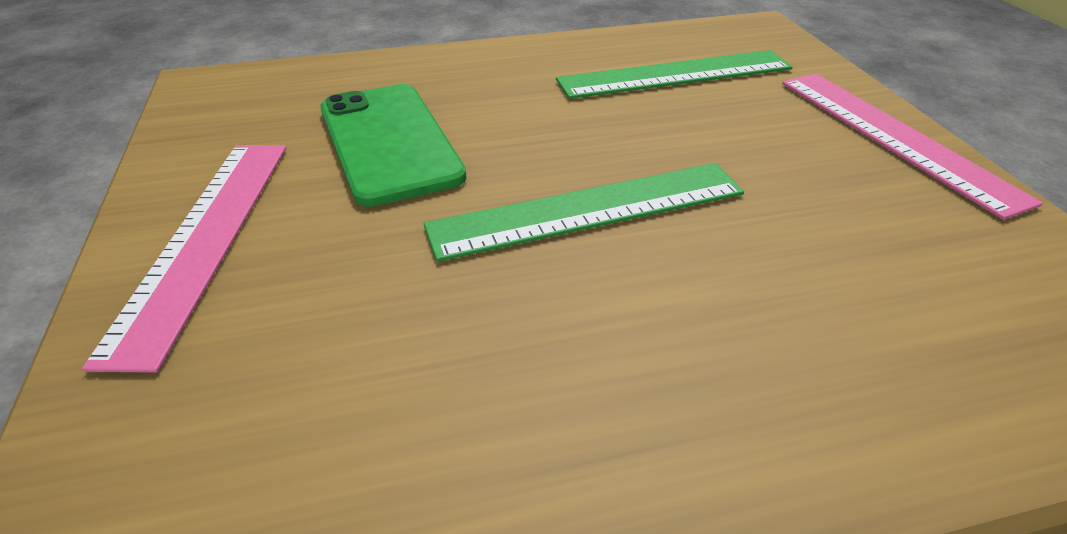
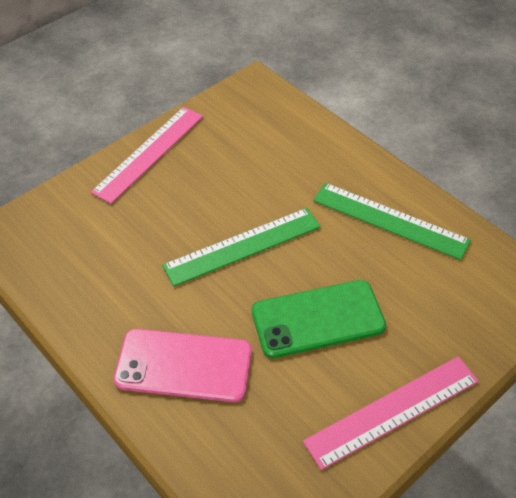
pink phone: 0 -> 1

